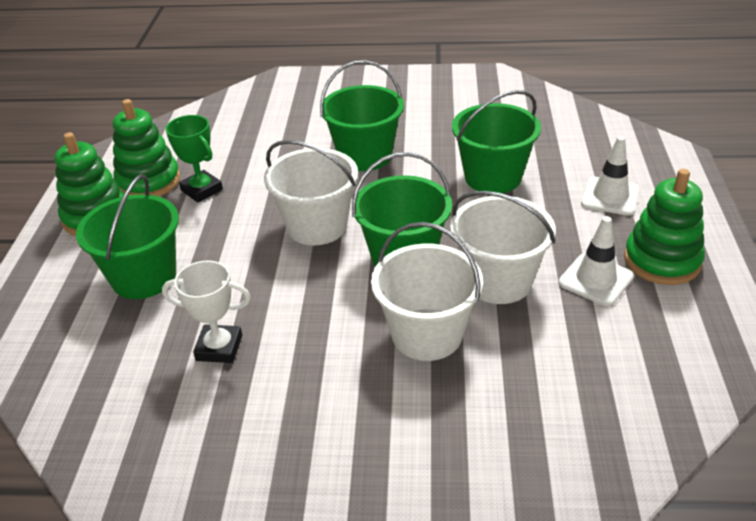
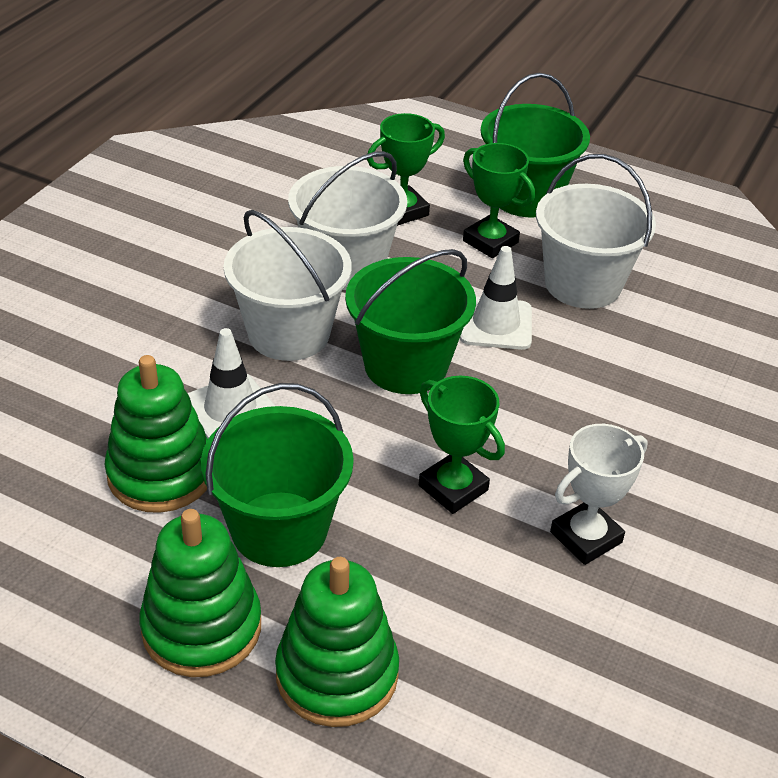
green bucket: 4 -> 3
green trophy: 1 -> 3

